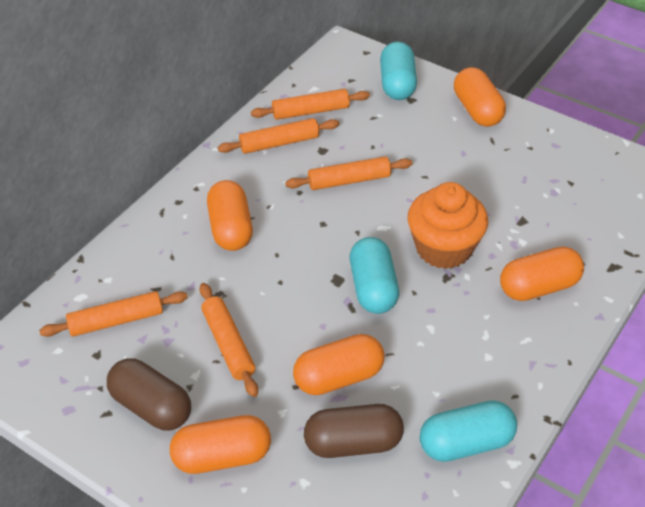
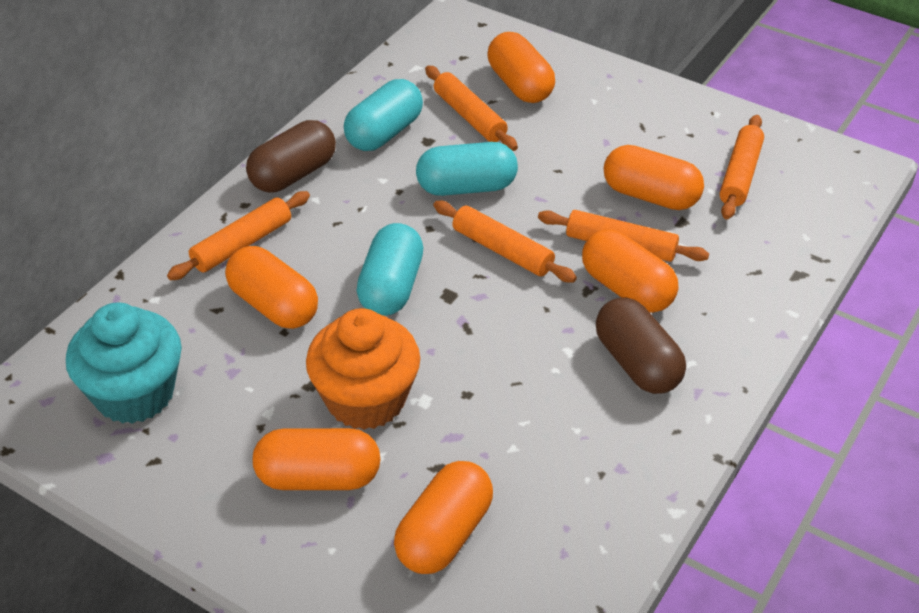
orange capsule: 5 -> 6
turquoise cupcake: 0 -> 1

